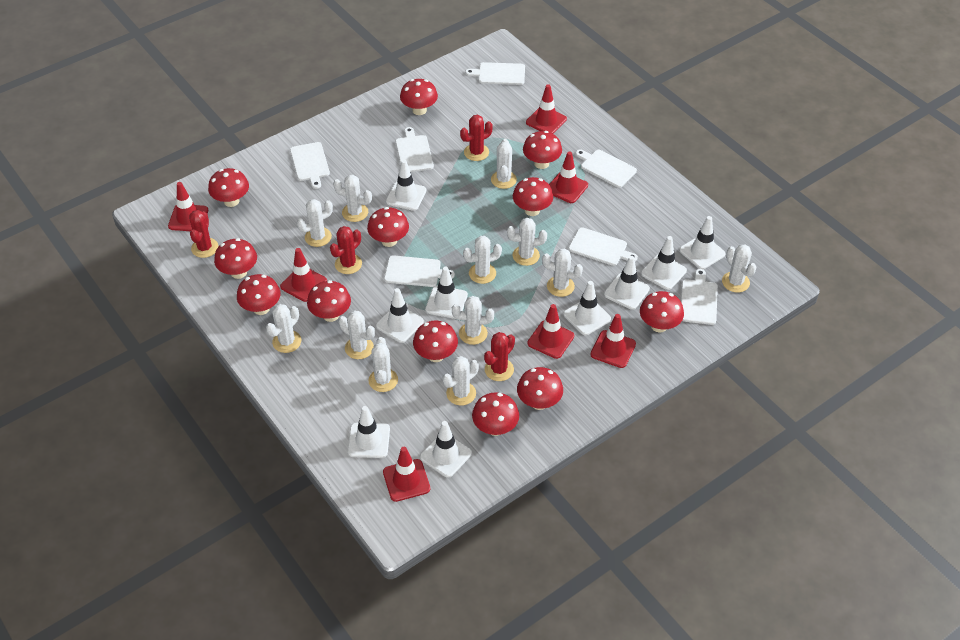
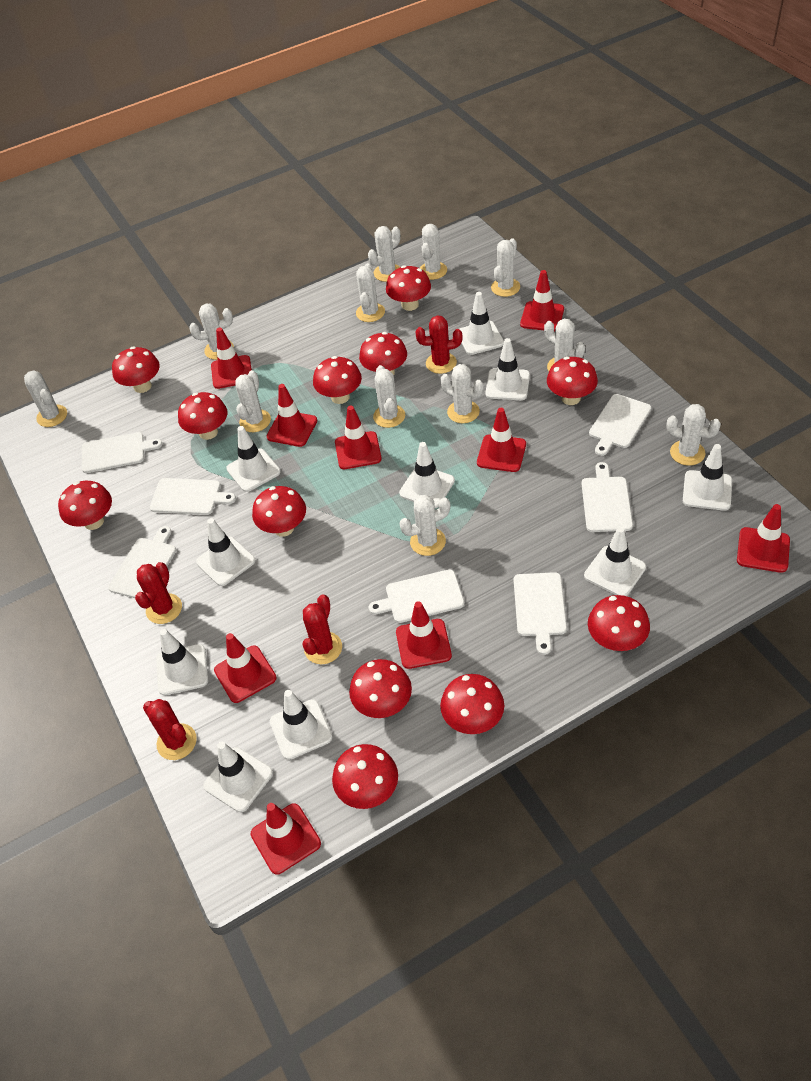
red traffic cone: 7 -> 9
white traffic cone: 9 -> 10

